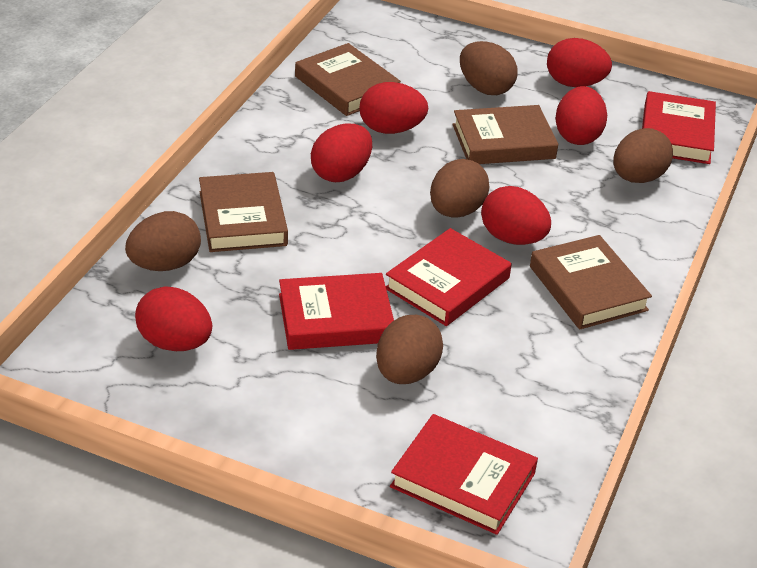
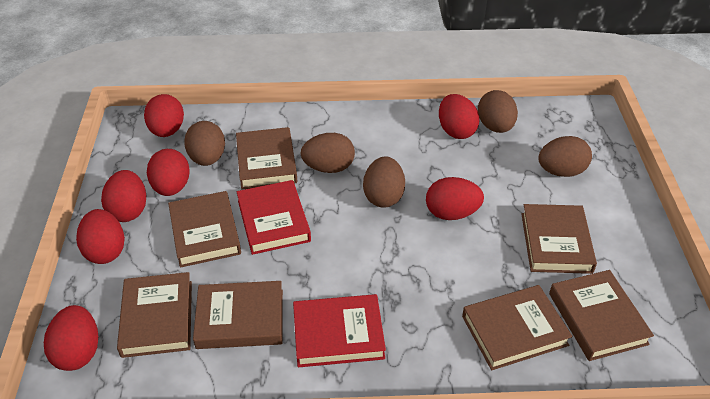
brown book: 4 -> 7
red book: 4 -> 2
red egg: 6 -> 7

